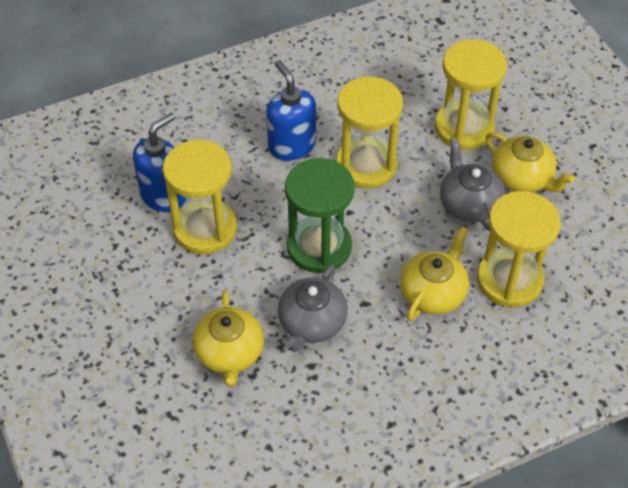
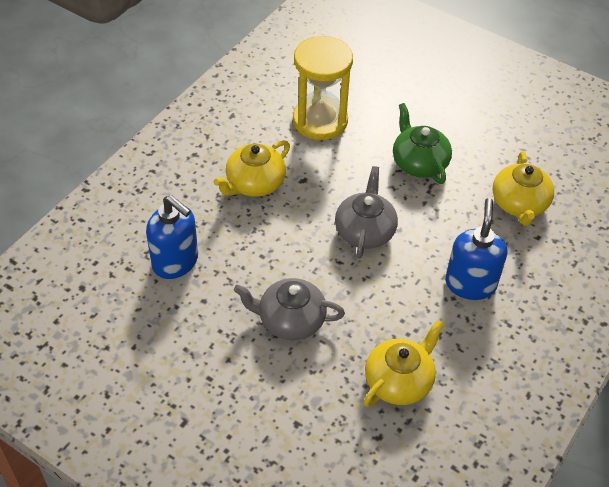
green hourglass: 1 -> 0
green teapot: 0 -> 1
yellow hourglass: 4 -> 1

